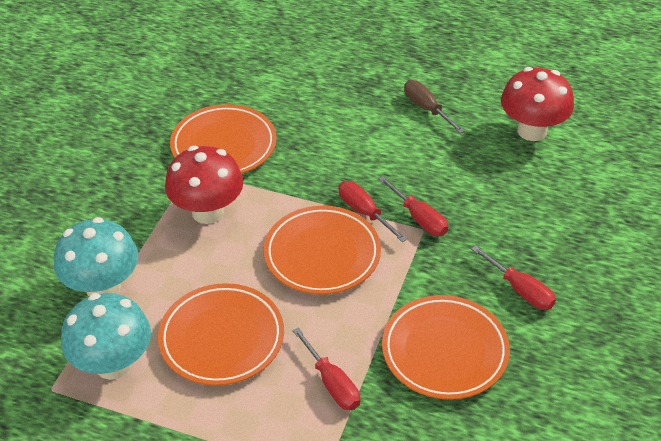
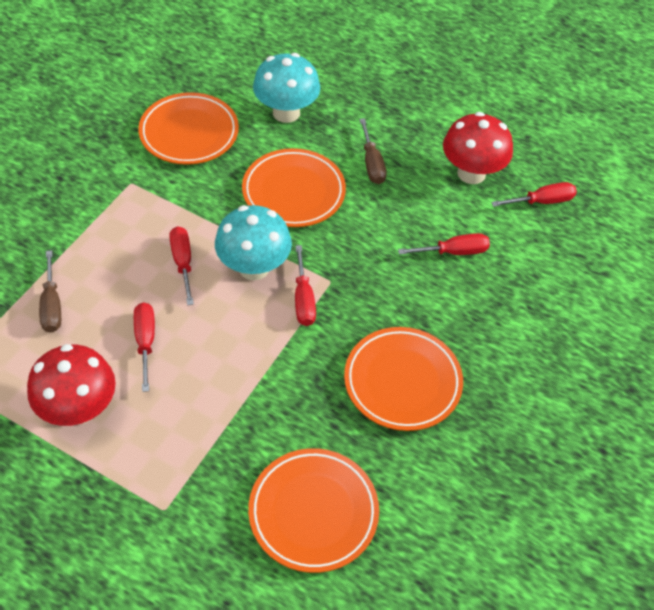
brown screwdriver: 1 -> 2
red screwdriver: 4 -> 5

